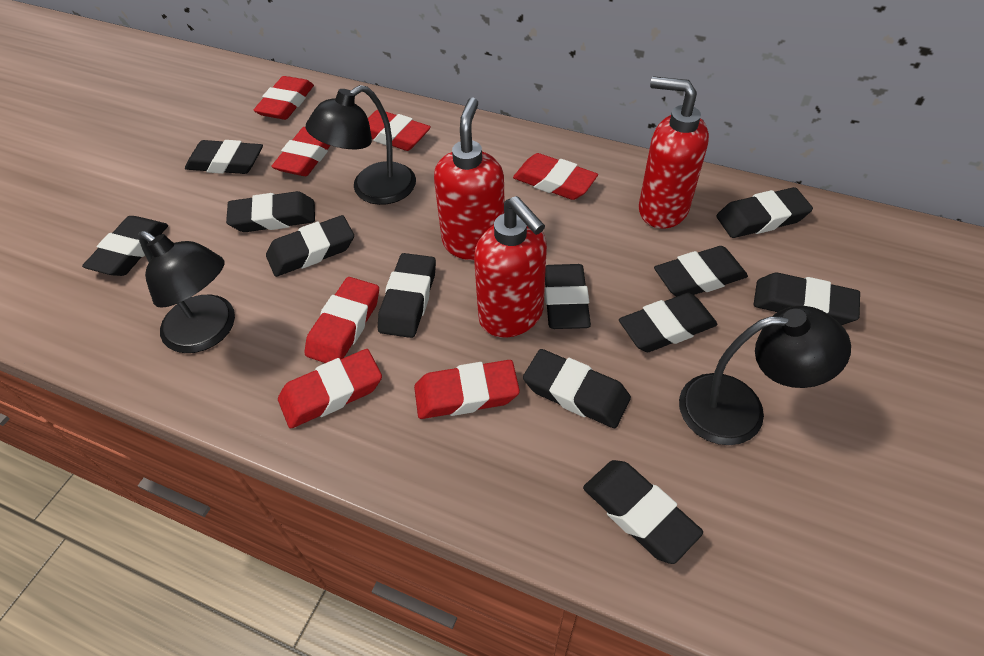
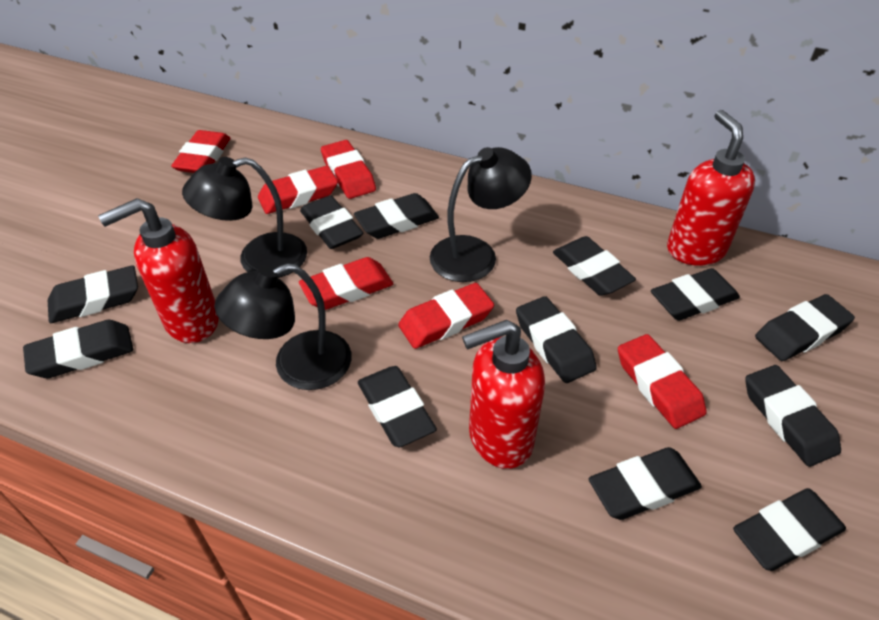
red eraser: 7 -> 6

